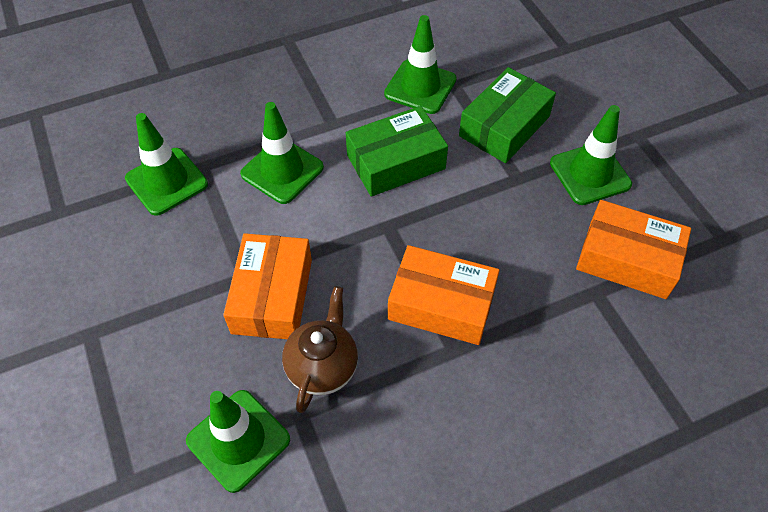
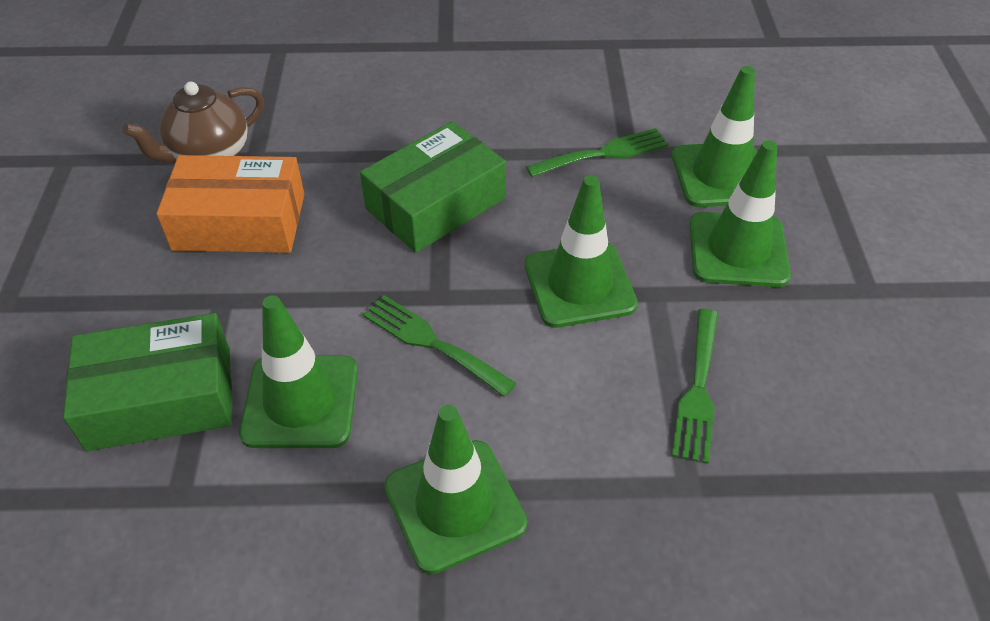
green fork: 0 -> 3
orange box: 3 -> 1

